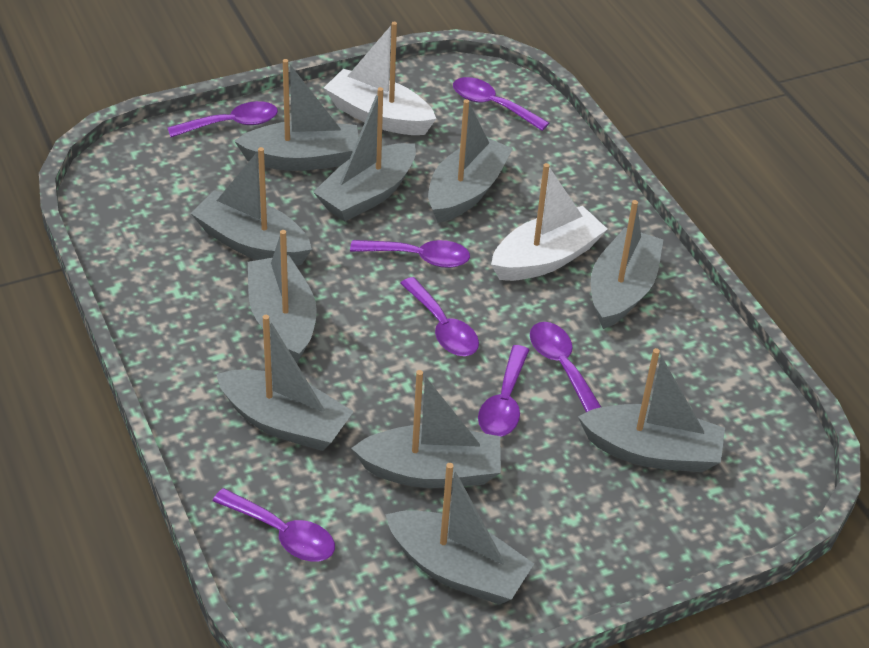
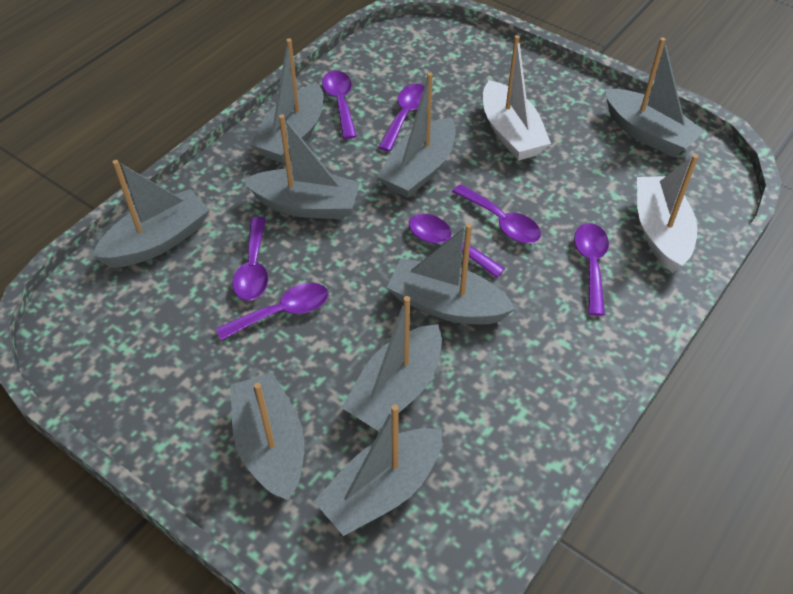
grey boat: 10 -> 9

